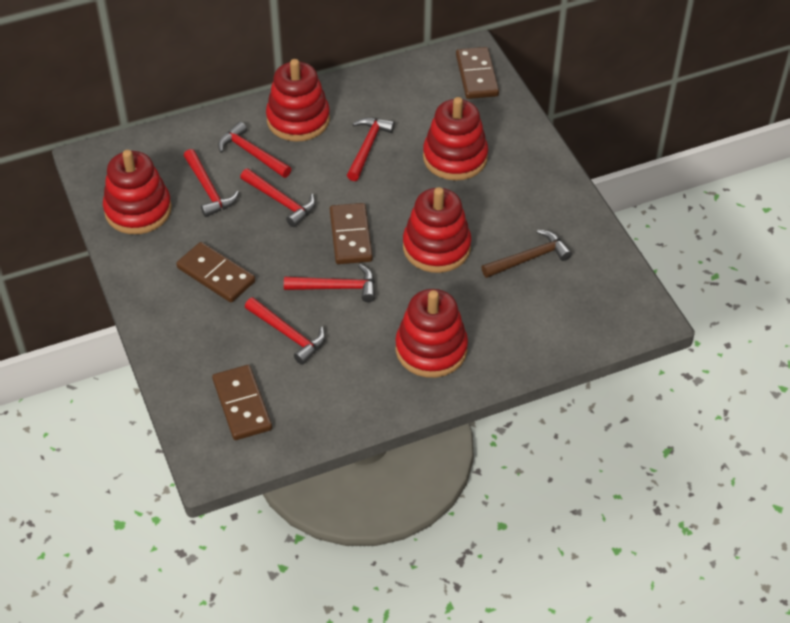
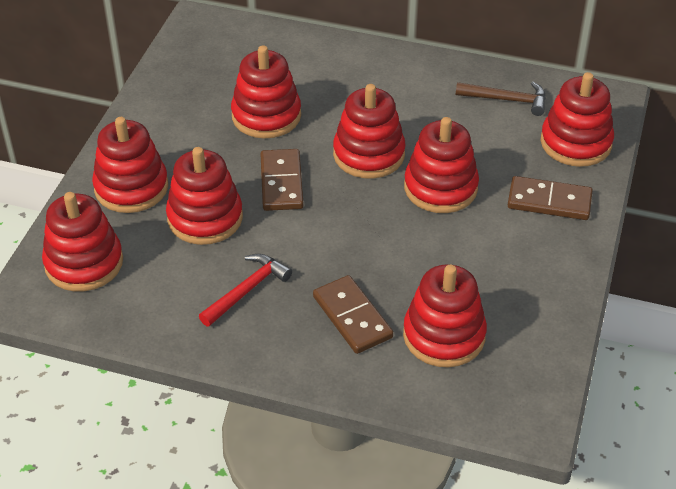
brown domino: 4 -> 3
red hammer: 6 -> 1
red stacking toy: 5 -> 8

